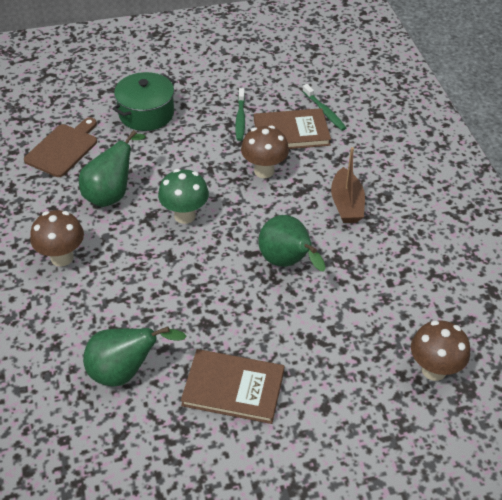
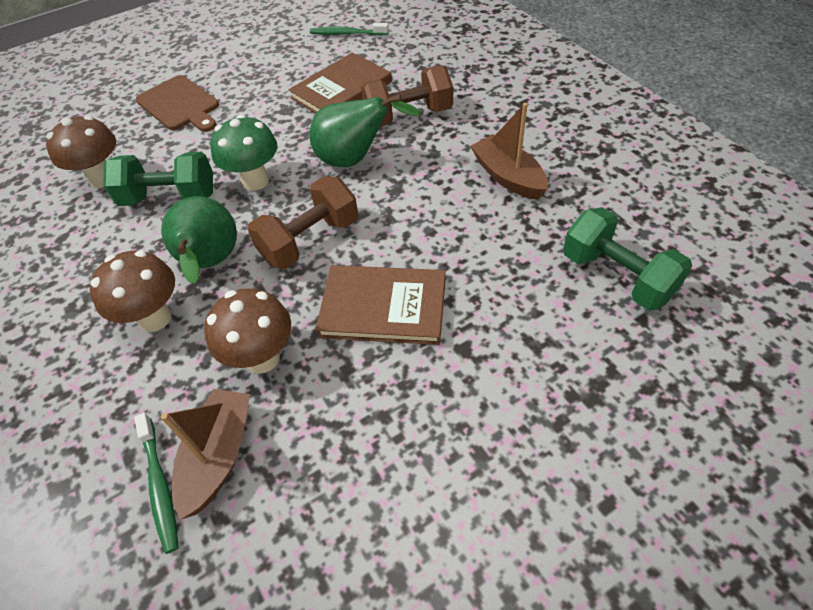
brown boat: 1 -> 2
brown dumbbell: 0 -> 2
green dumbbell: 0 -> 2
green pear: 3 -> 2
green pot: 1 -> 0

